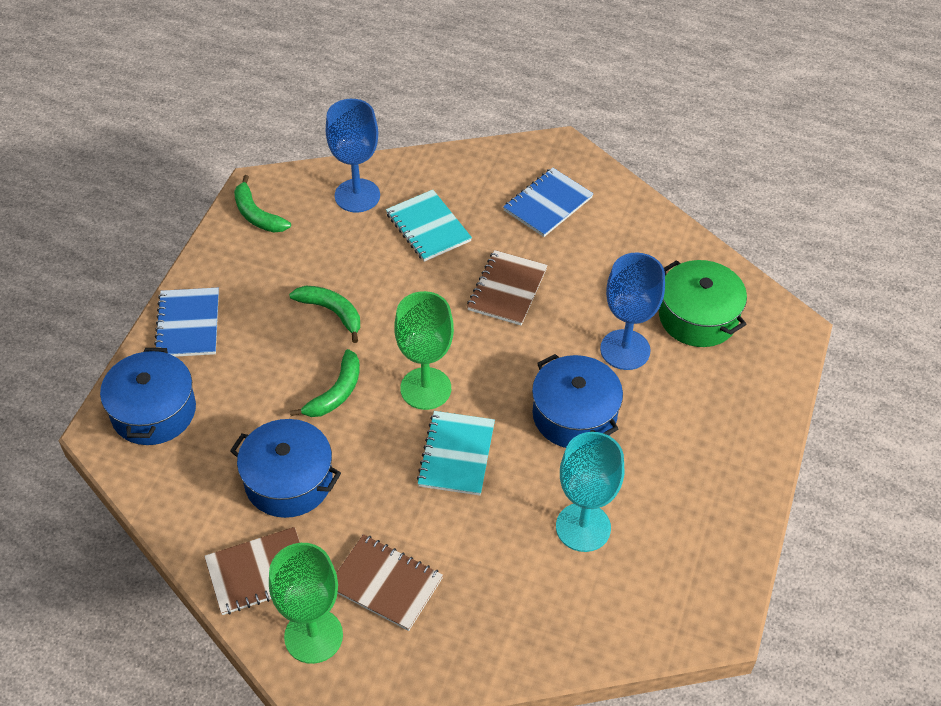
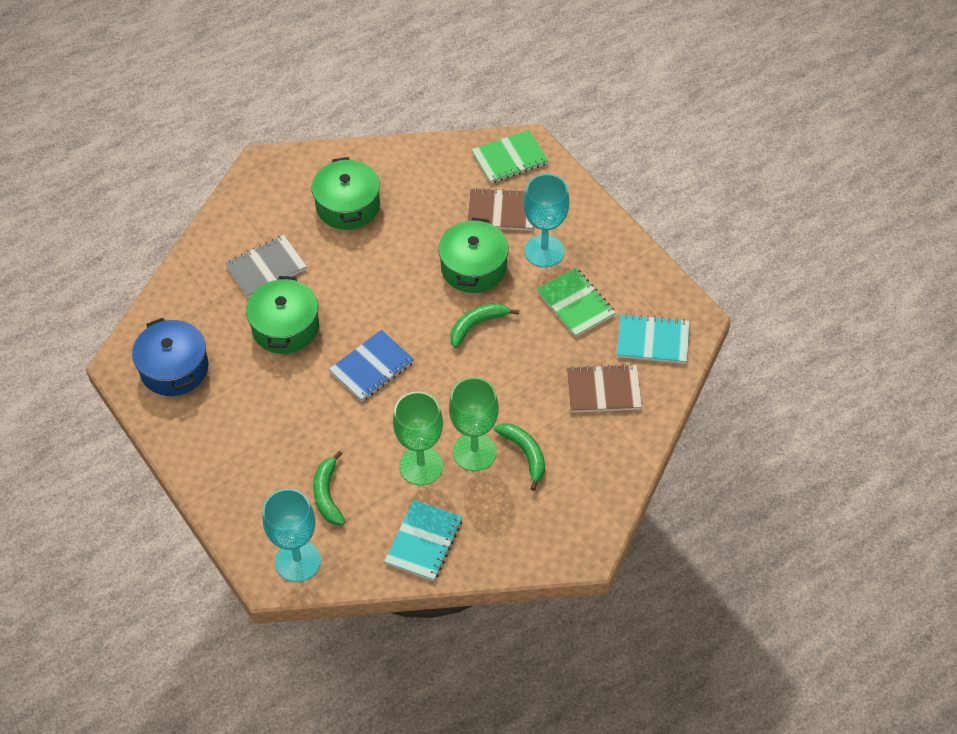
blue goblet: 2 -> 0
blue notebook: 2 -> 1
blue pot: 3 -> 1
brown notebook: 3 -> 2
green notebook: 0 -> 2
green pot: 1 -> 3
grey notebook: 0 -> 1
turquoise goblet: 1 -> 2

